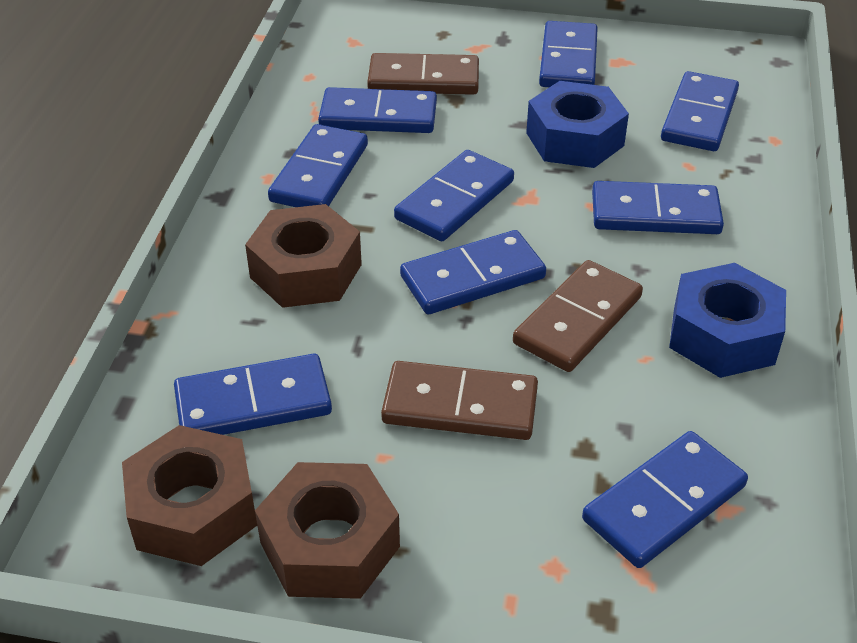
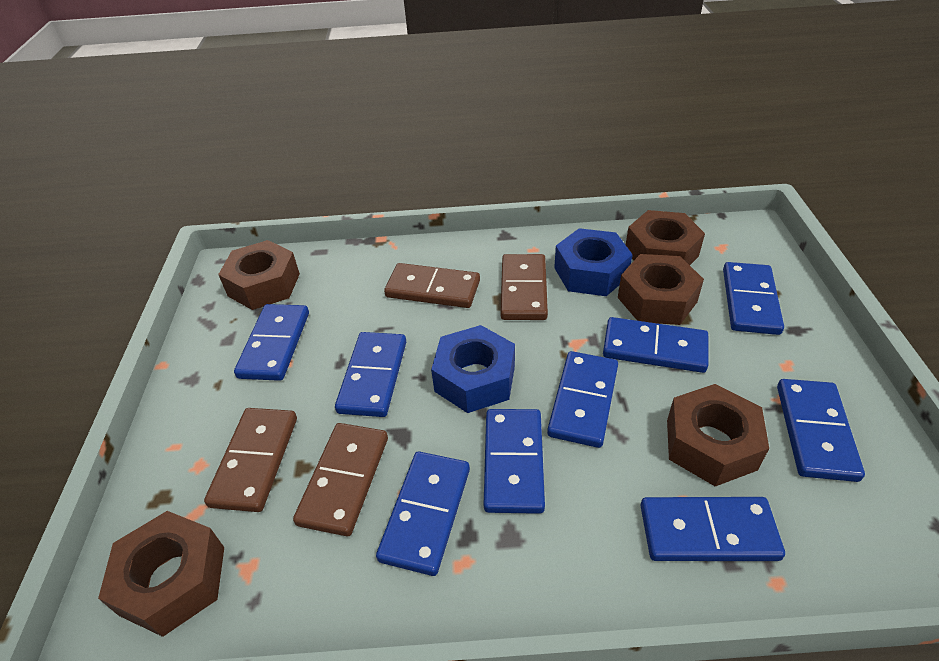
brown domino: 3 -> 4
brown nut: 3 -> 5

